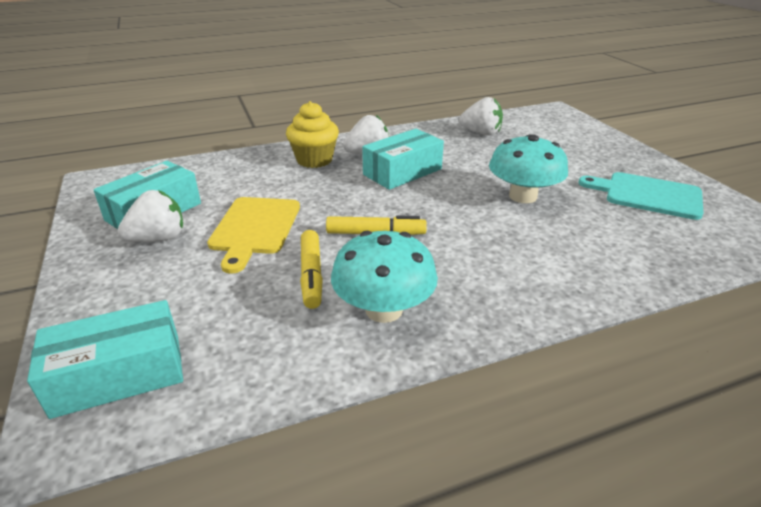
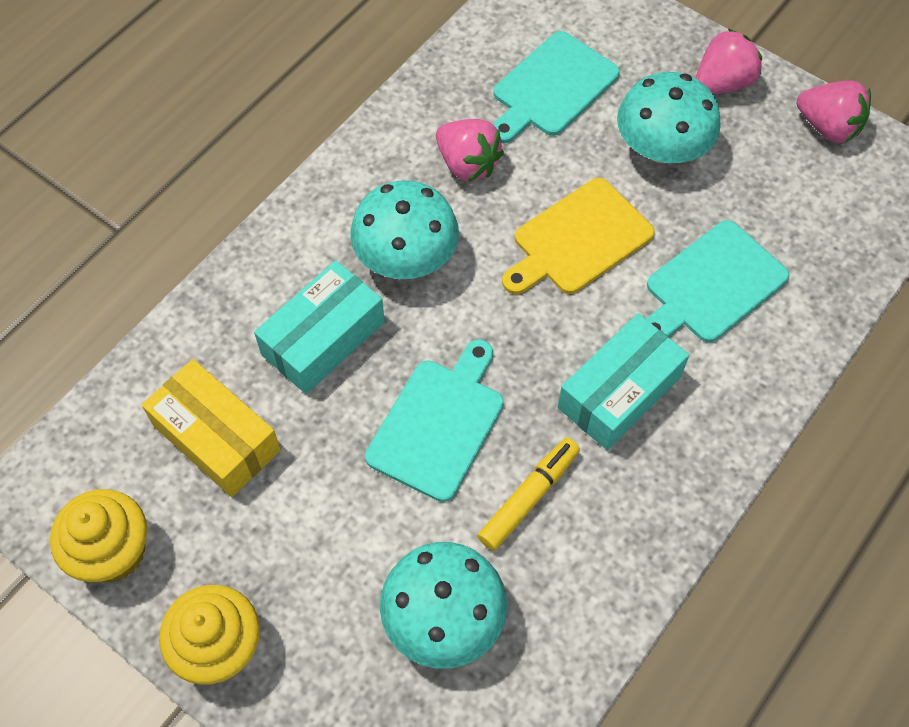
pink strawberry: 0 -> 3
turquoise box: 3 -> 2
turquoise cutting board: 1 -> 3
turquoise mushroom: 2 -> 3
white strawberry: 3 -> 0
yellow box: 0 -> 1
yellow cupcake: 1 -> 2
yellow marker: 2 -> 1

